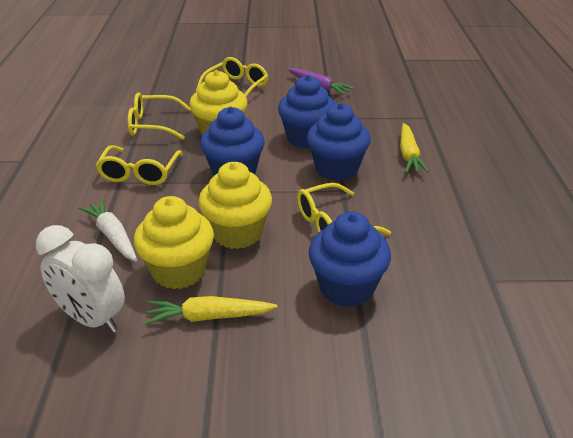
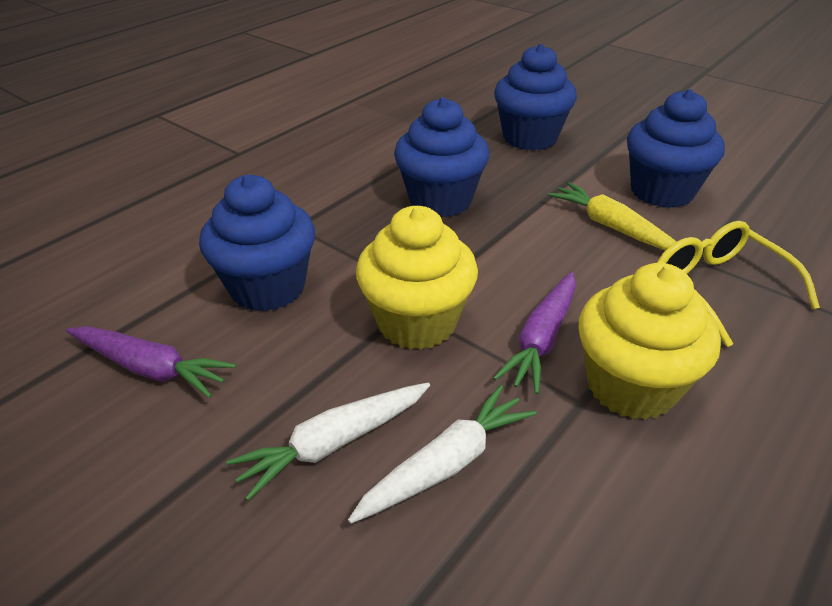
purple carrot: 1 -> 2
white carrot: 1 -> 2
white clock: 1 -> 0
yellow carrot: 2 -> 1
yellow cupcake: 3 -> 2
yellow glasses: 4 -> 1

